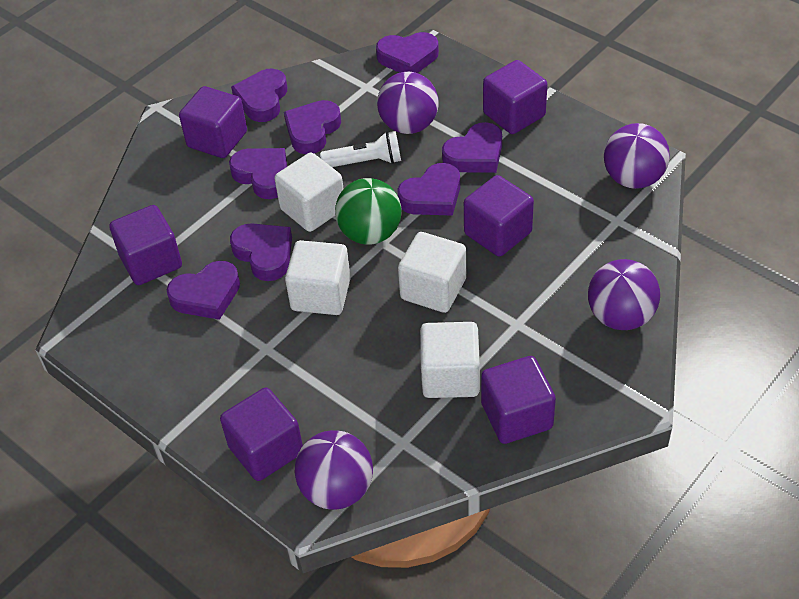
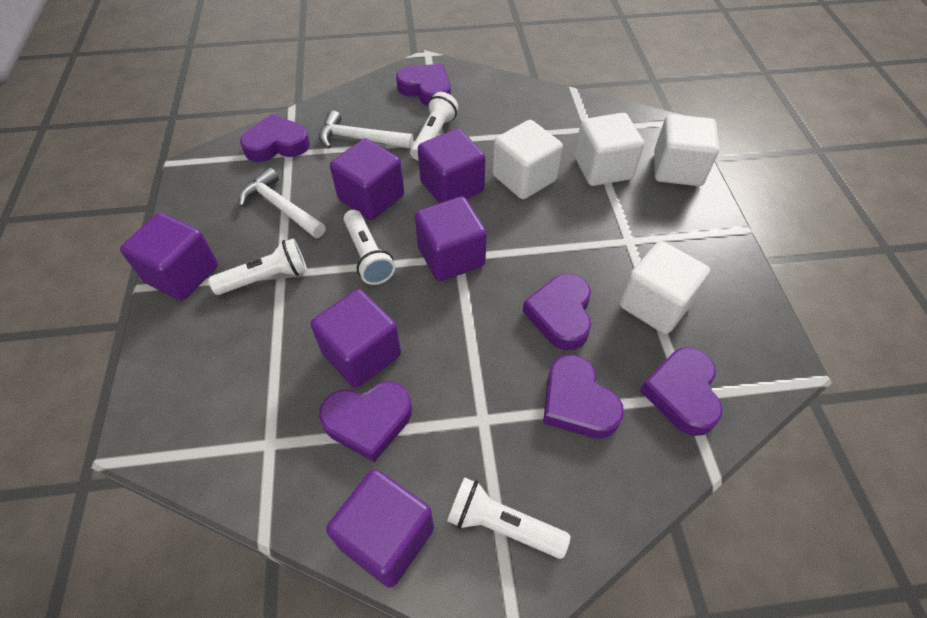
green ball: 1 -> 0
purple ball: 4 -> 0
purple heart: 8 -> 6
white flashlight: 1 -> 4
white hammer: 0 -> 2

